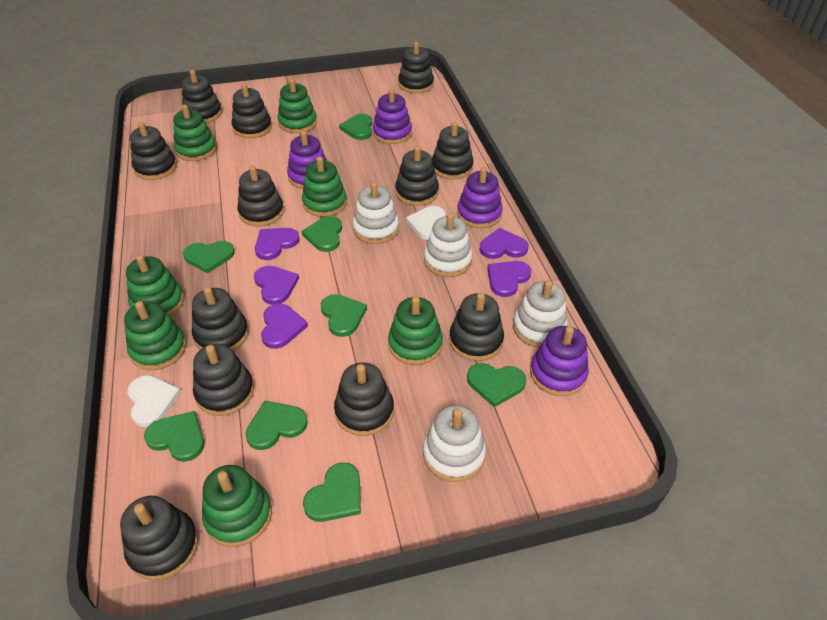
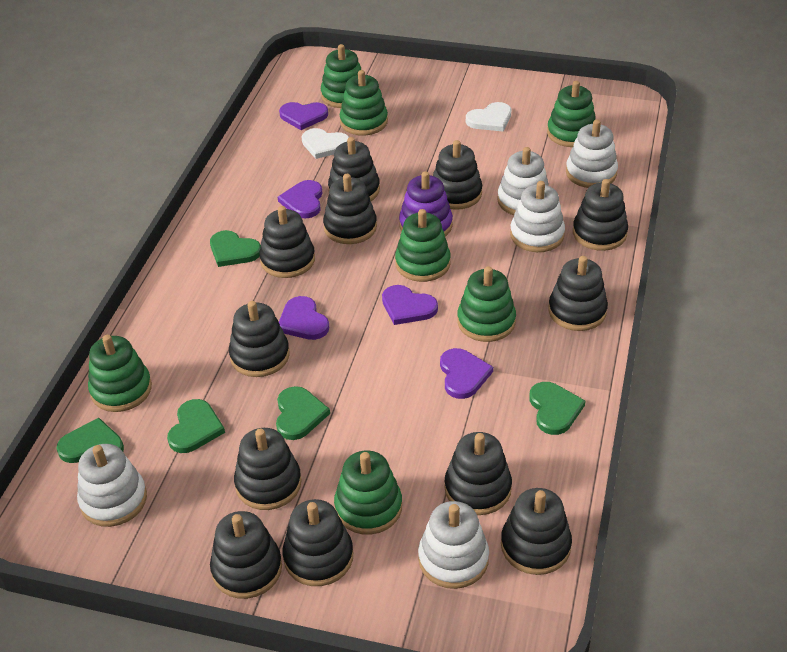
green heart: 8 -> 5
purple stacking toy: 4 -> 1
white stacking toy: 4 -> 5

